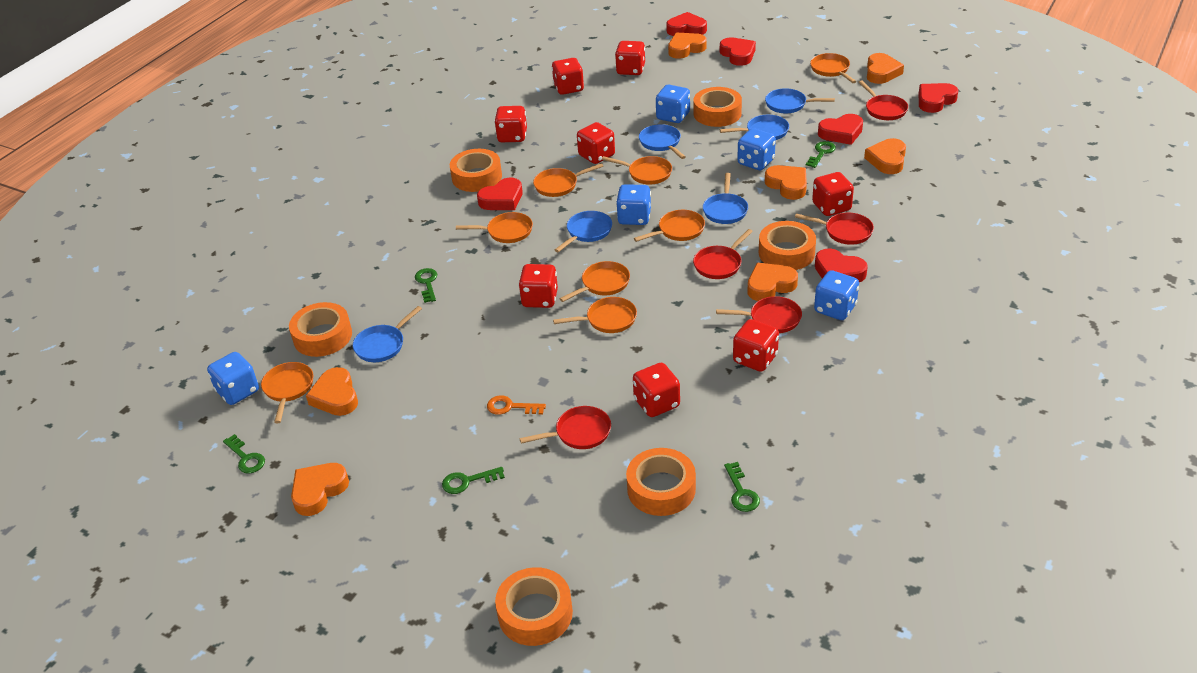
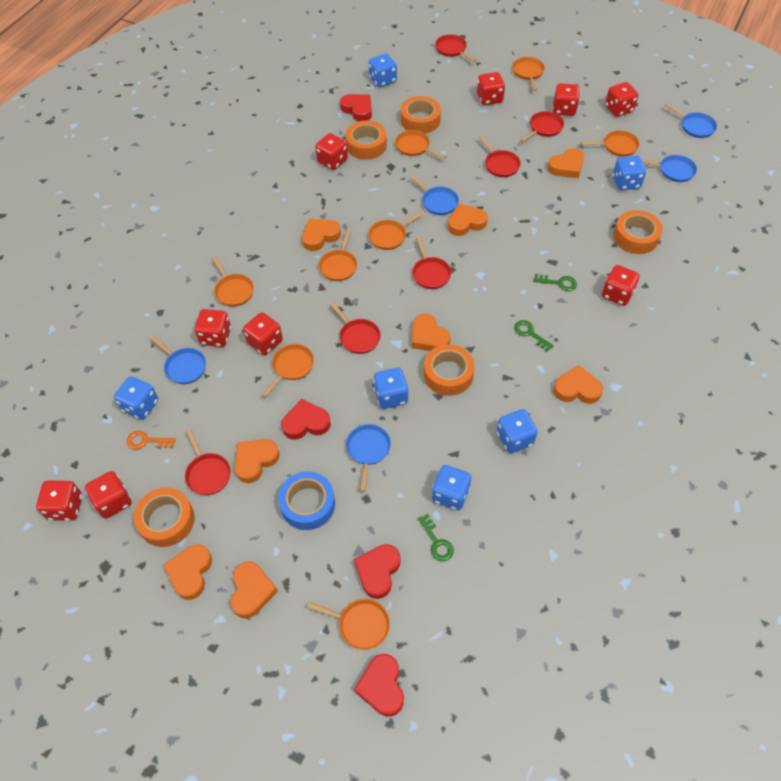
blue dice: 5 -> 6
blue pan: 6 -> 5
blue tape: 0 -> 1
green key: 5 -> 3
orange heart: 7 -> 8
orange tape: 6 -> 5
red dice: 8 -> 9
red heart: 6 -> 4
red pan: 5 -> 6

